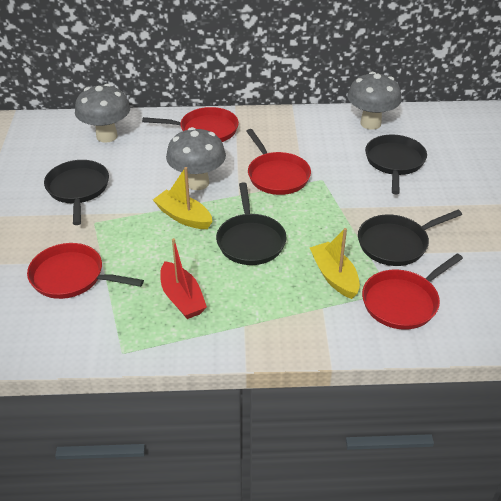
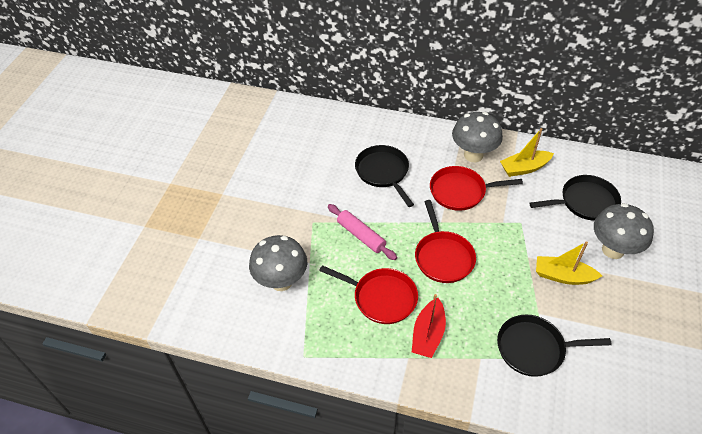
black pan: 4 -> 3
pink rolling pin: 0 -> 1
red pan: 4 -> 3

